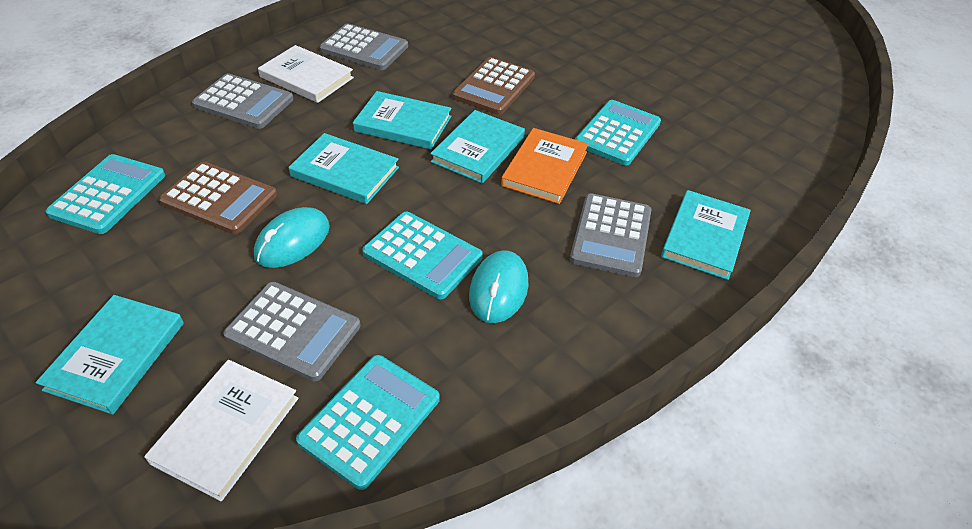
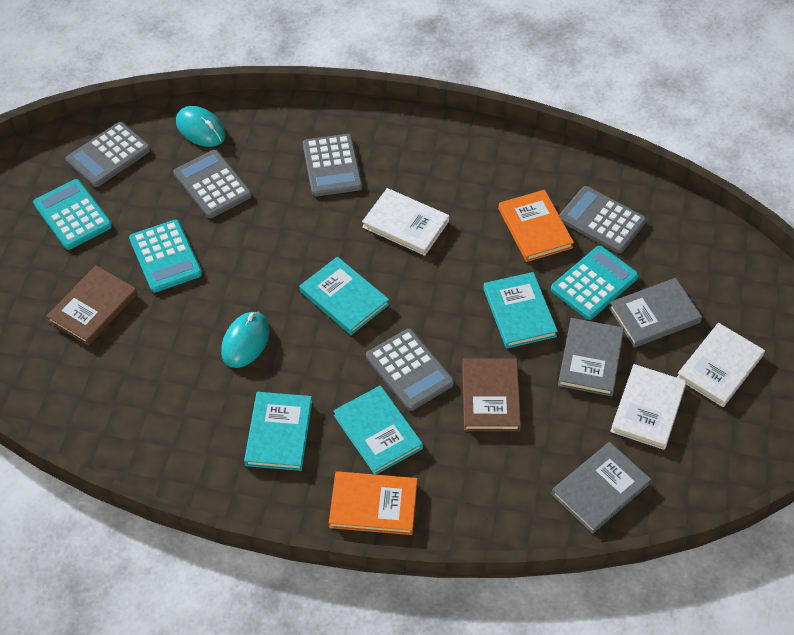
brown book: 0 -> 2
brown calculator: 2 -> 0
grey book: 0 -> 3
grey calculator: 4 -> 5
orange book: 1 -> 2
turquoise book: 5 -> 4
turquoise calculator: 4 -> 3
white book: 2 -> 3

